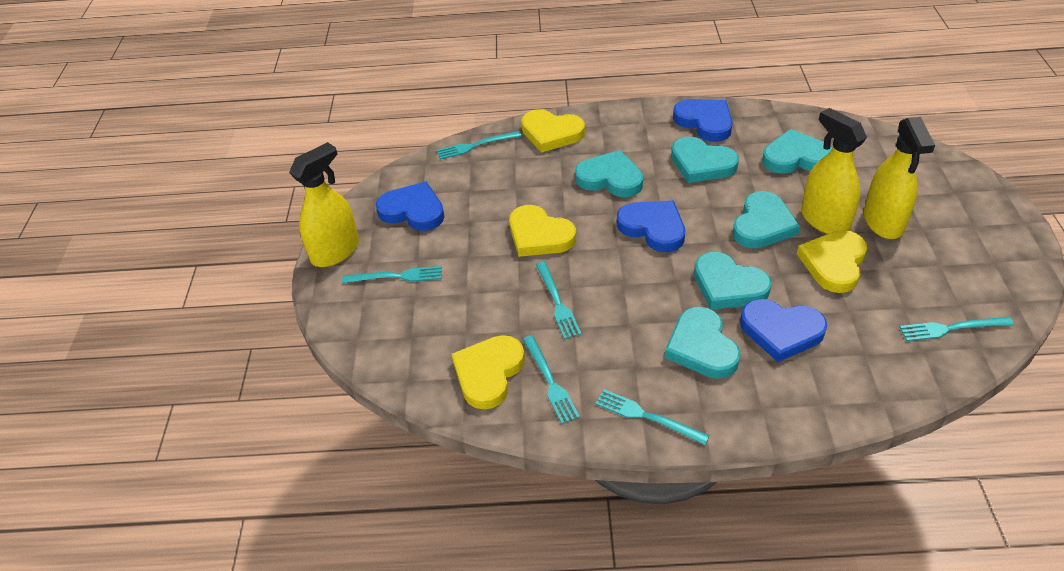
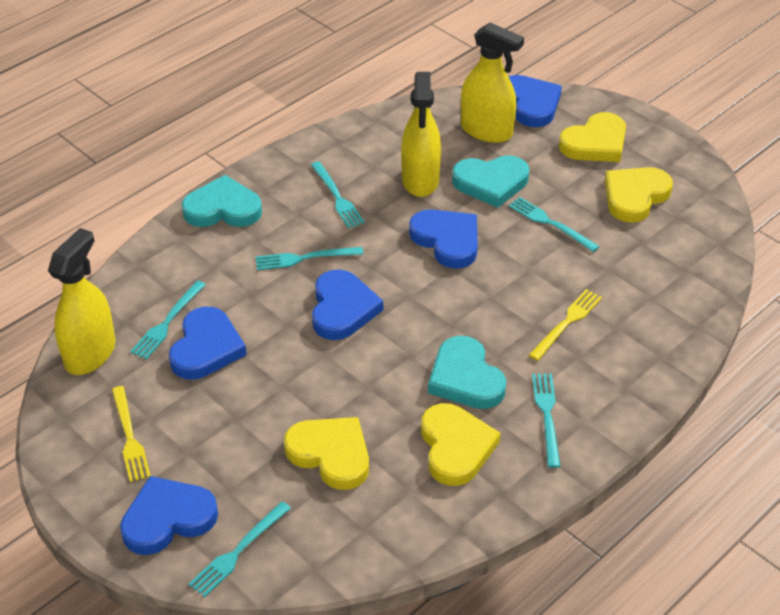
blue heart: 4 -> 5
turquoise heart: 6 -> 3
yellow fork: 0 -> 2

